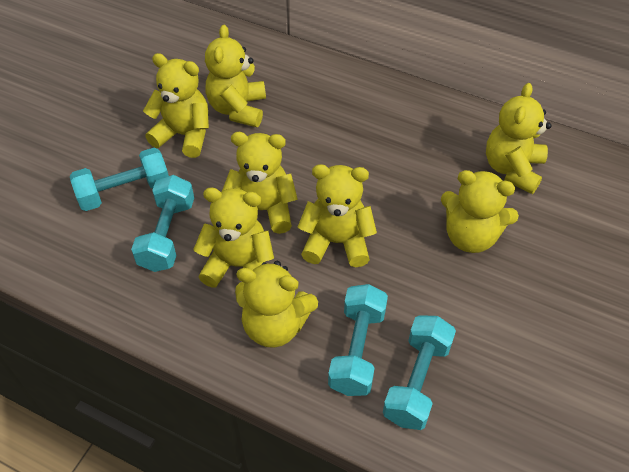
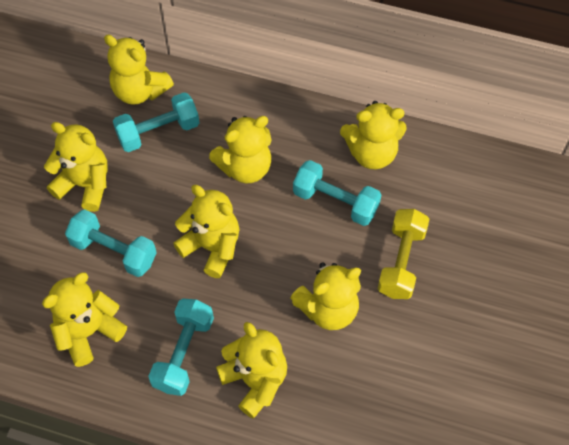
yellow dumbbell: 0 -> 1

